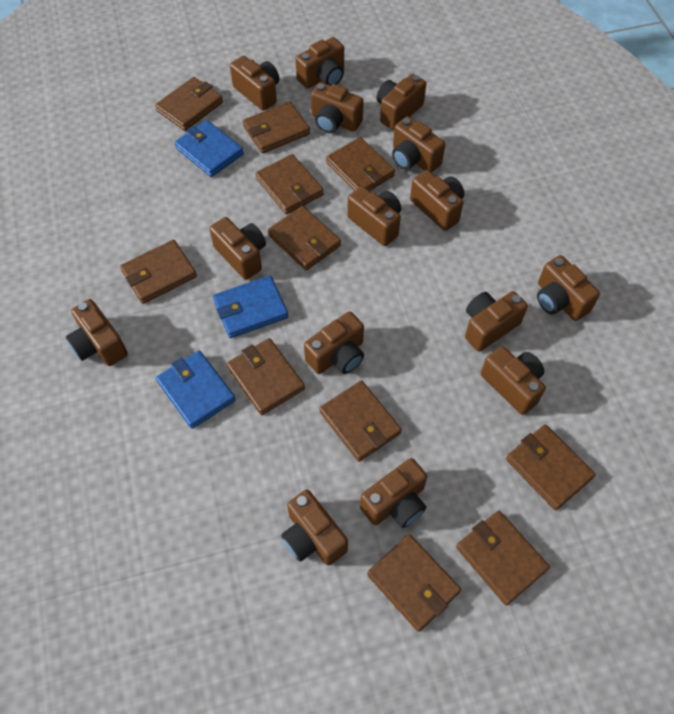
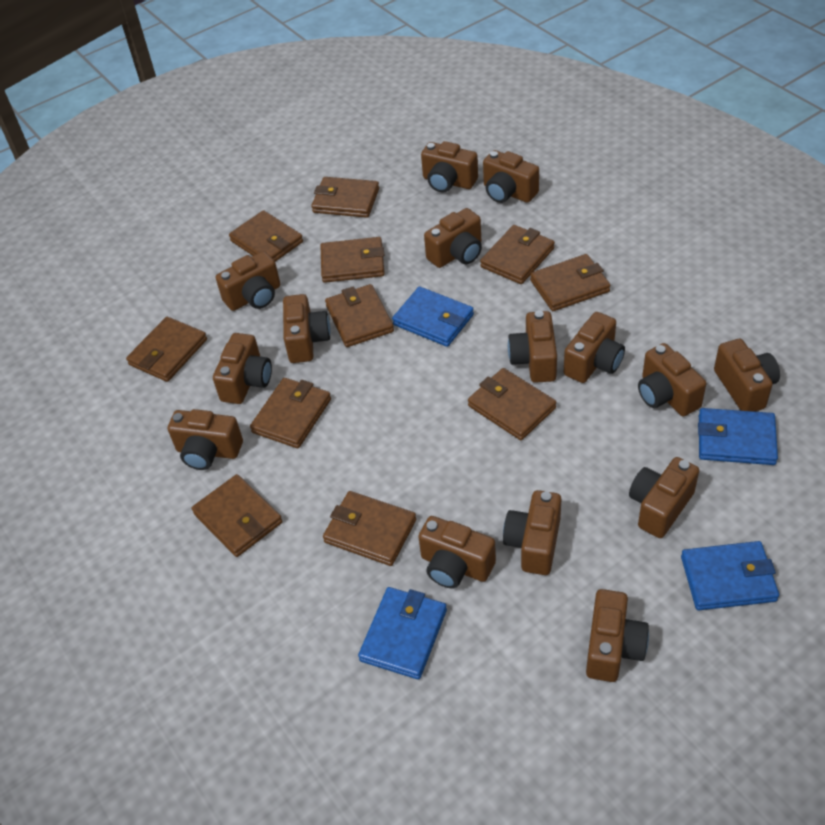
blue wallet: 3 -> 4

